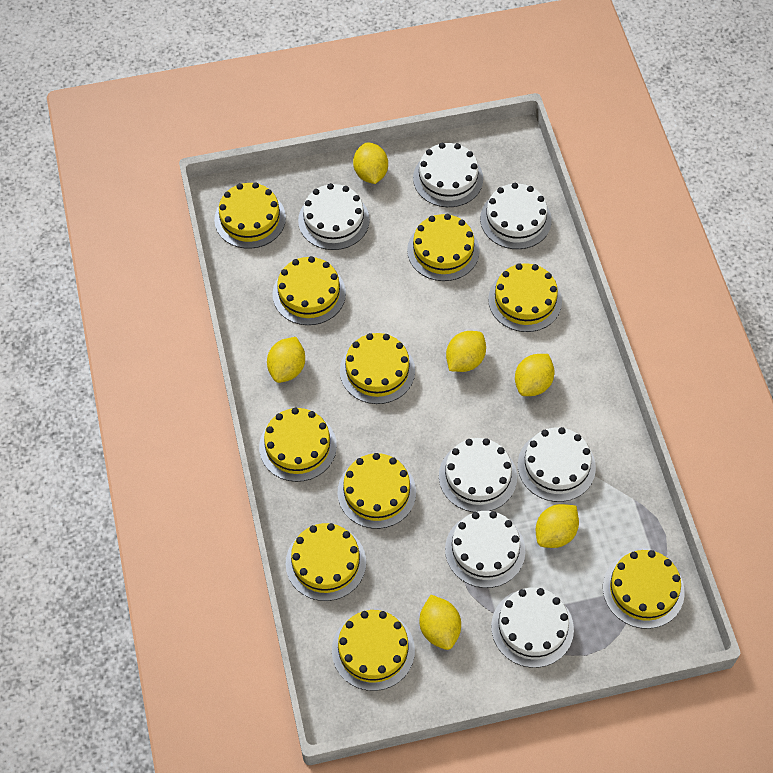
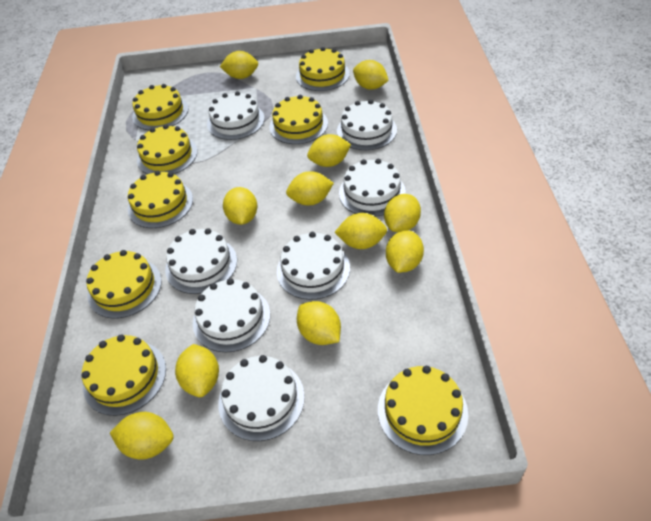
yellow cake: 10 -> 8
yellow lemon: 6 -> 11

